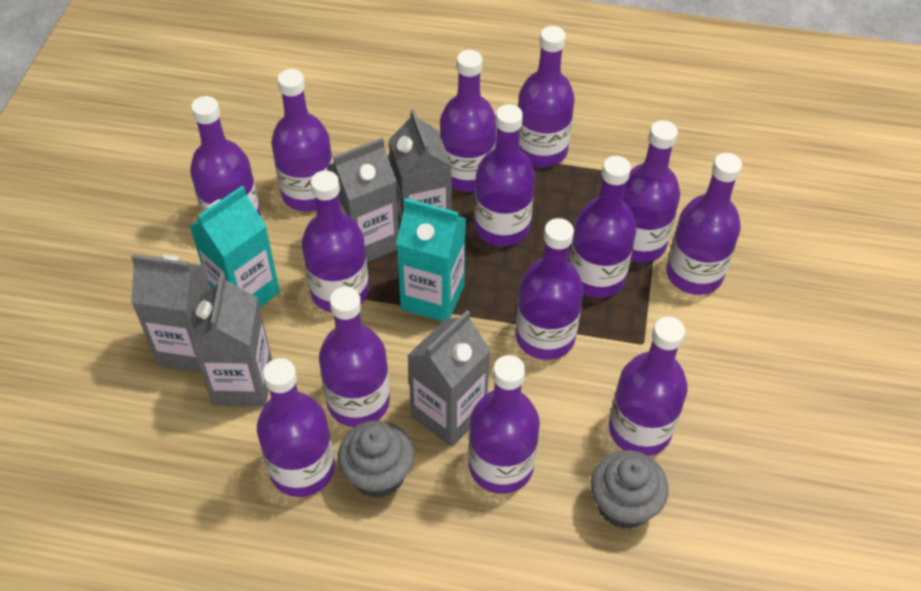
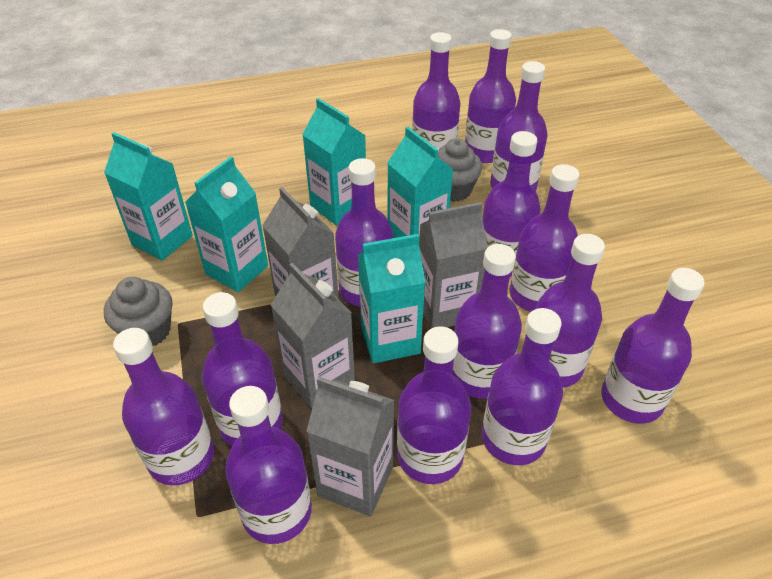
grey carton: 5 -> 4
turquoise carton: 2 -> 5

